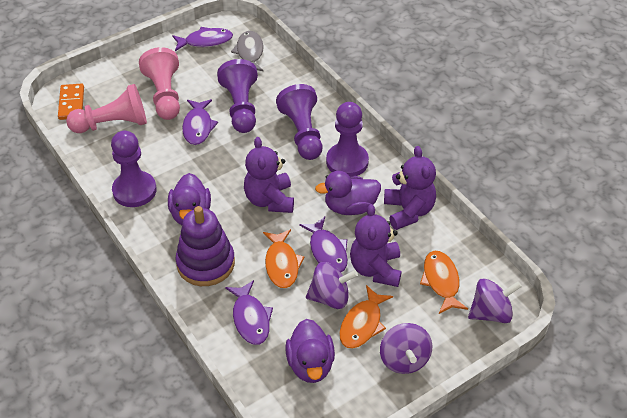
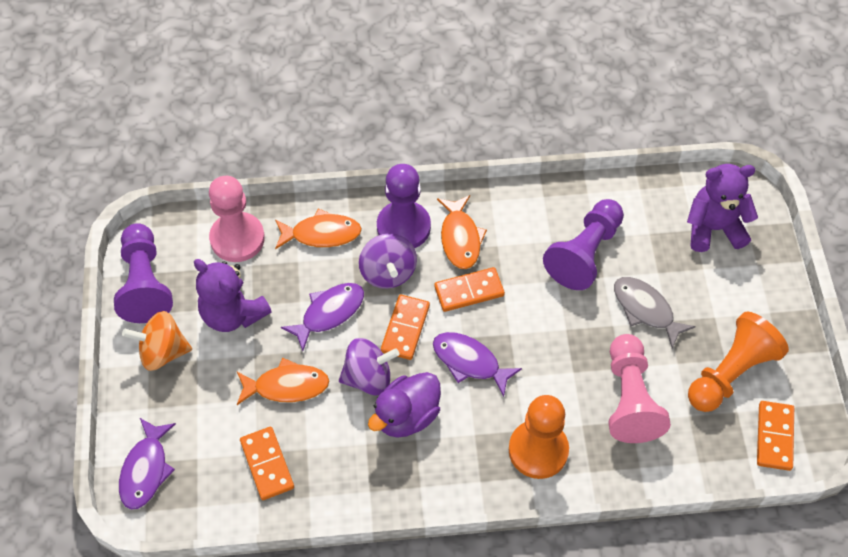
orange domino: 1 -> 4
orange pawn: 0 -> 2
orange spinning top: 0 -> 1
purple duck: 3 -> 1
purple fish: 4 -> 3
purple pawn: 4 -> 3
purple spinning top: 3 -> 2
purple stacking toy: 1 -> 0
purple teddy bear: 3 -> 2

